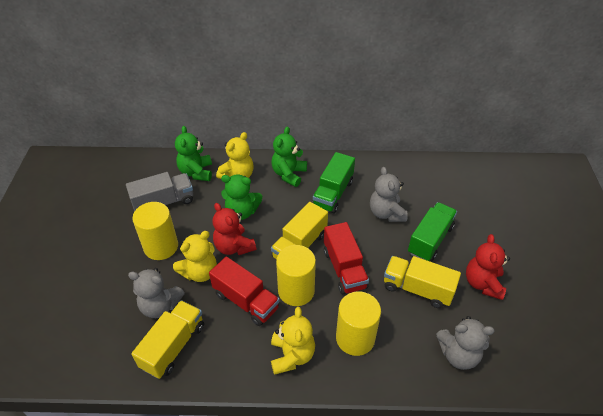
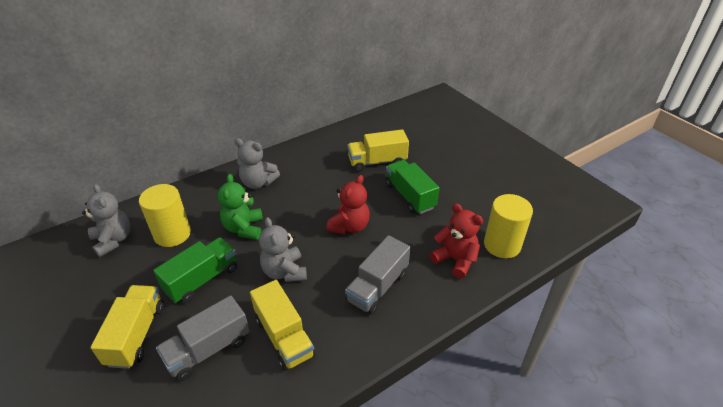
green teddy bear: 3 -> 1
grey truck: 1 -> 2
red truck: 2 -> 0
yellow cylinder: 3 -> 2
yellow teddy bear: 3 -> 0

